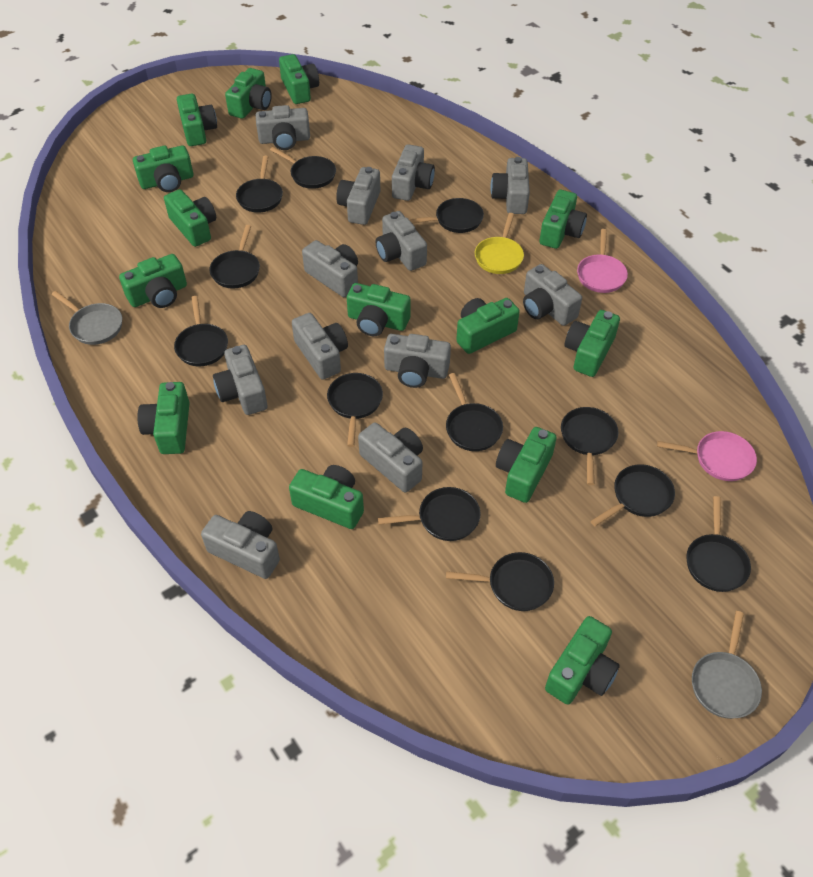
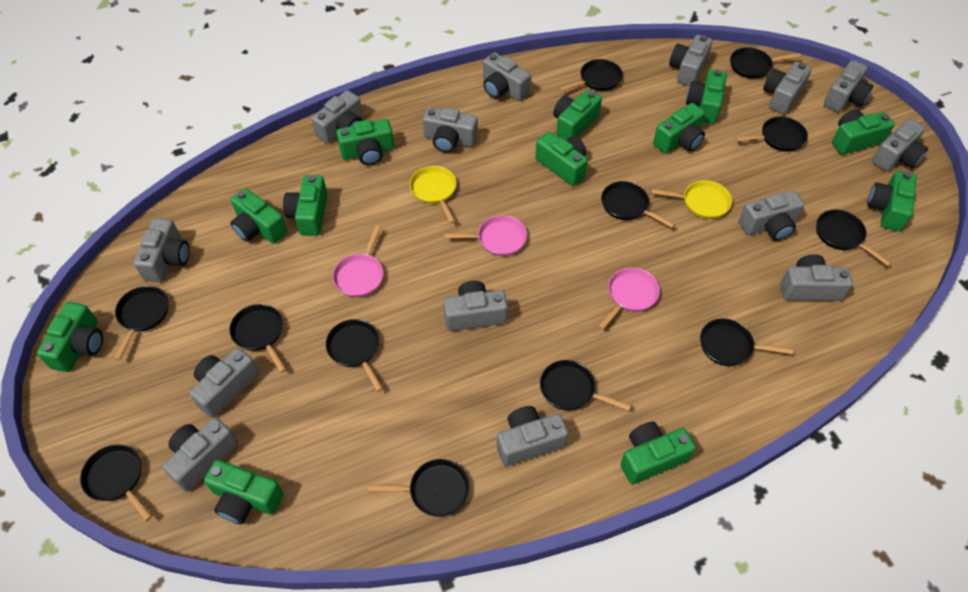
green camera: 14 -> 12
grey camera: 12 -> 14
grey pan: 2 -> 0
pink pan: 2 -> 3
yellow pan: 1 -> 2

